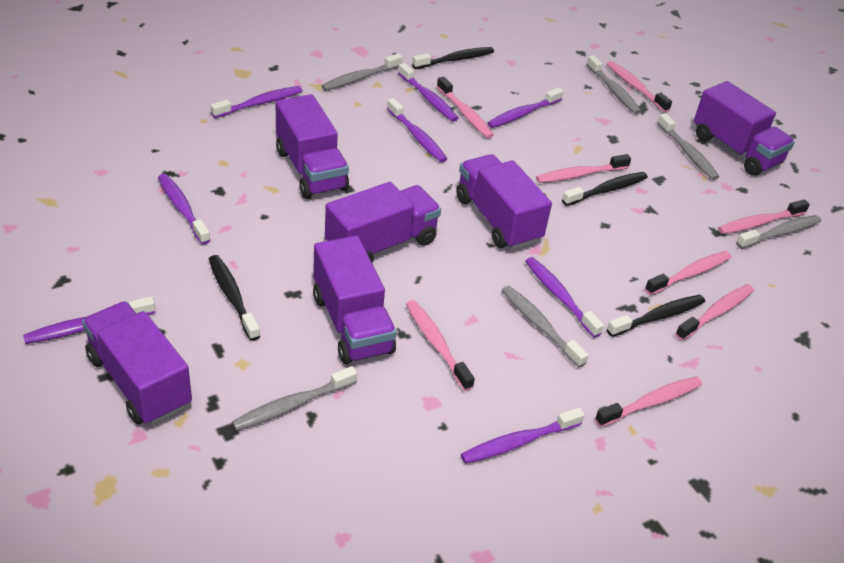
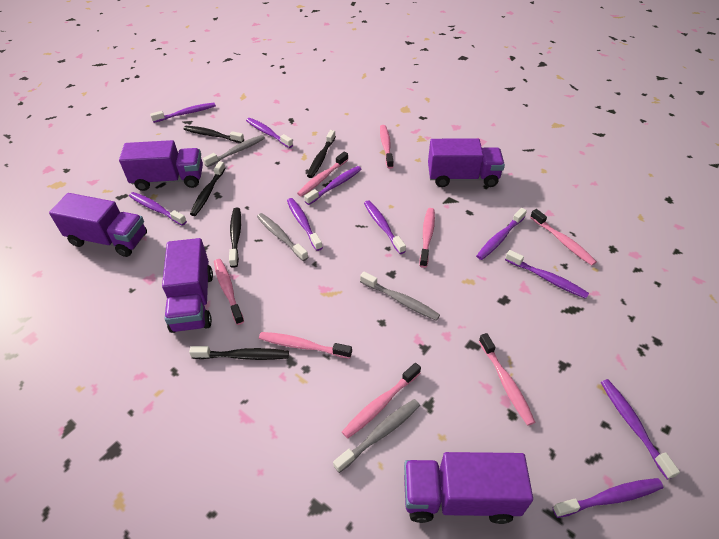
black toothbrush: 4 -> 5
grey toothbrush: 6 -> 4
purple toothbrush: 8 -> 10
purple truck: 6 -> 5

